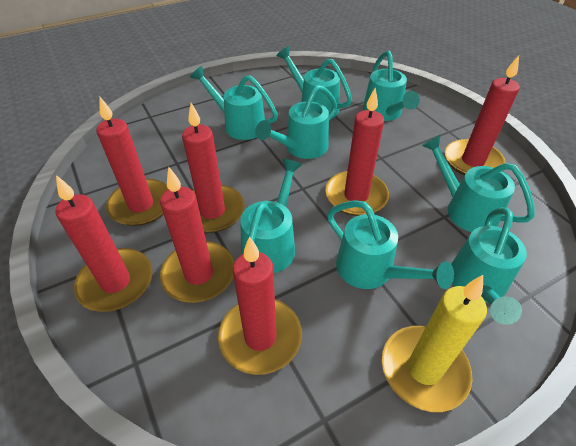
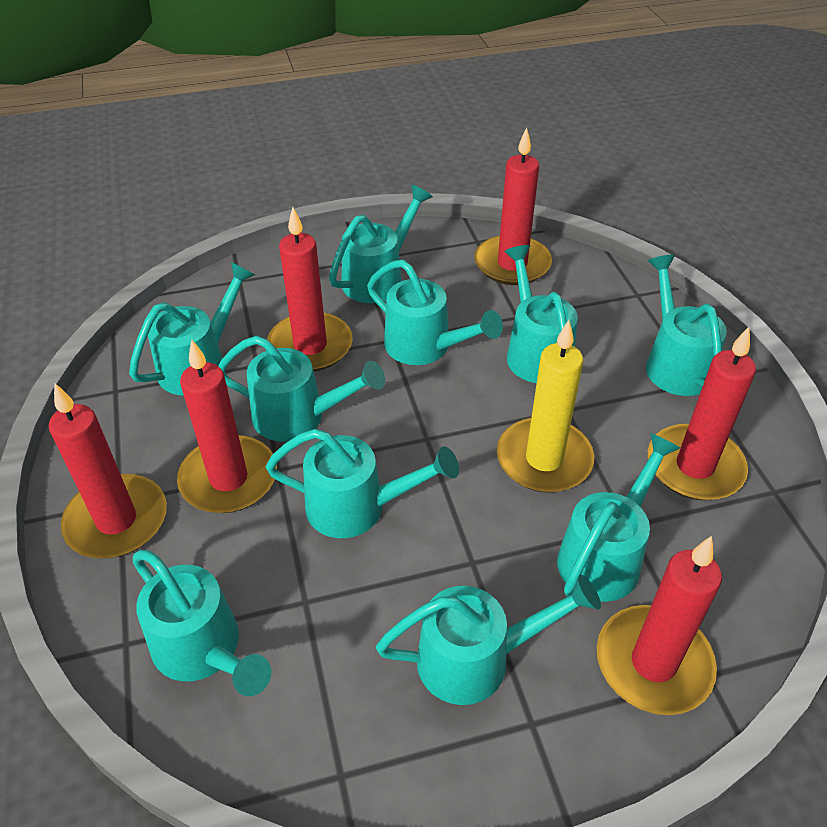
red candle: 7 -> 6
turquoise watering can: 8 -> 10

